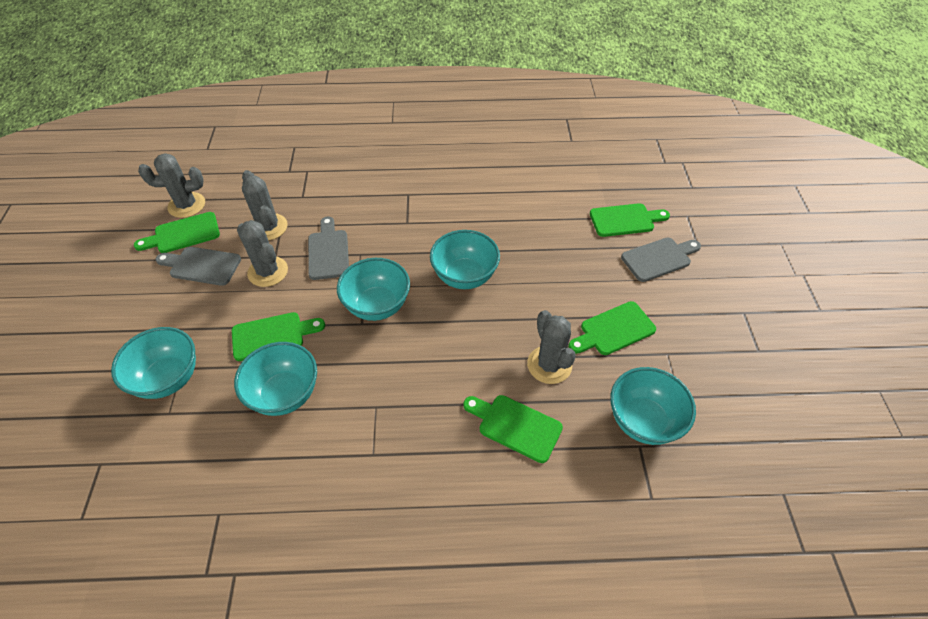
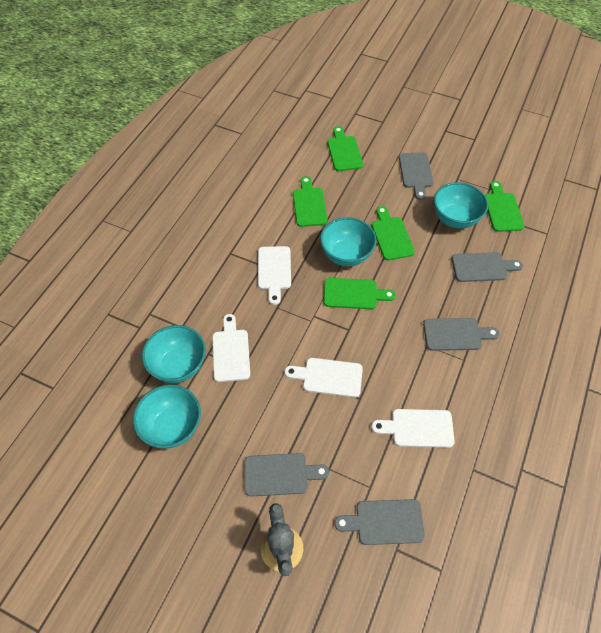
grey cactus: 4 -> 1
grey cutting board: 3 -> 5
turquoise bowl: 5 -> 4
white cutting board: 0 -> 4

